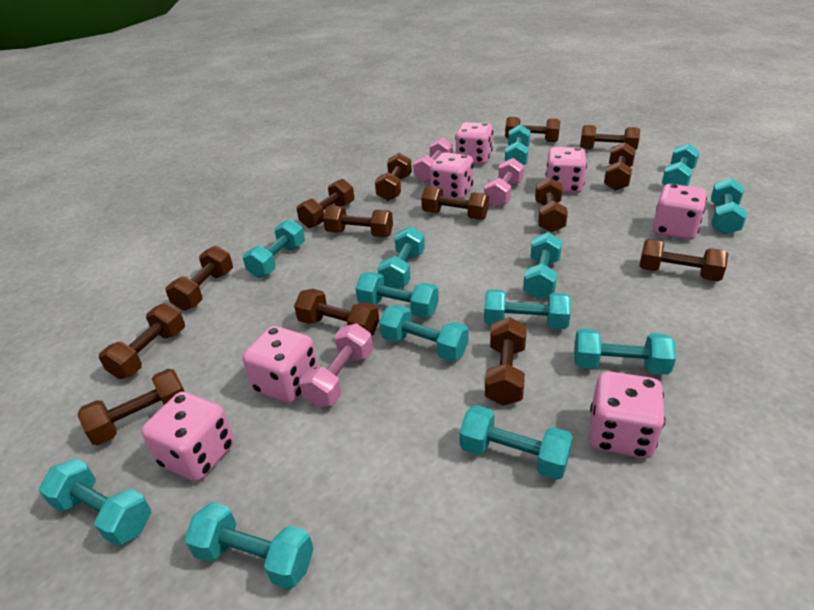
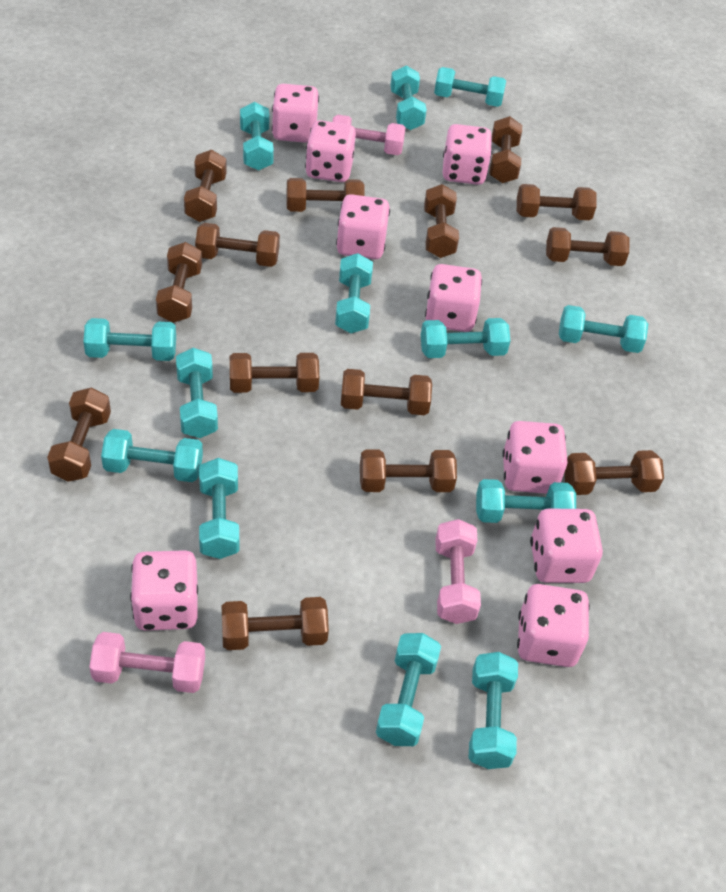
pink dice: 7 -> 9

